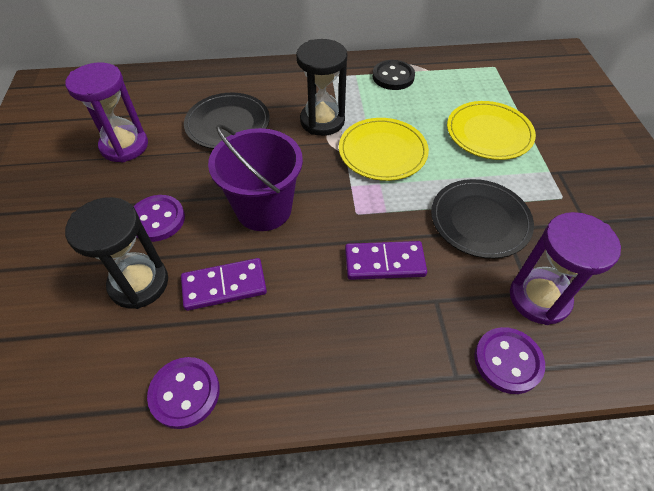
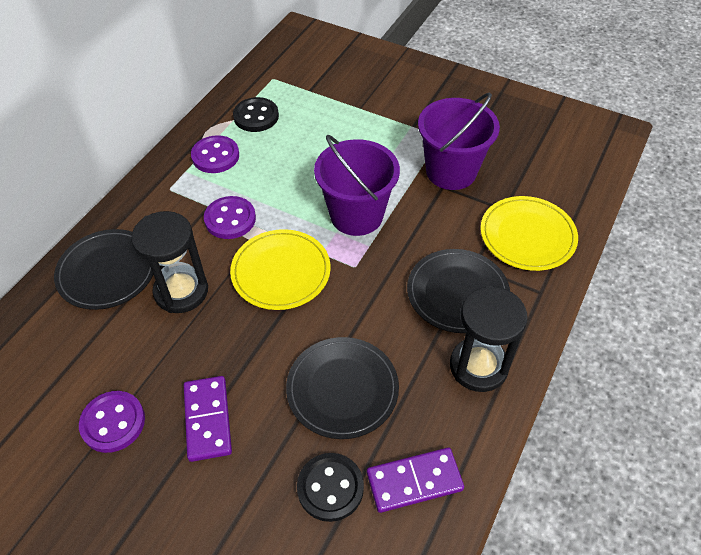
black button: 1 -> 2
black plate: 2 -> 3
purple bucket: 1 -> 2
purple hourglass: 2 -> 0

